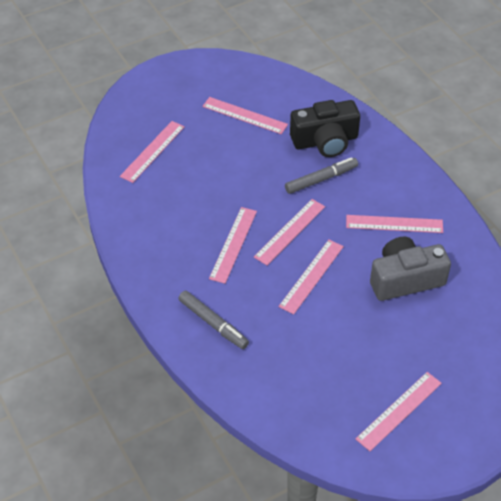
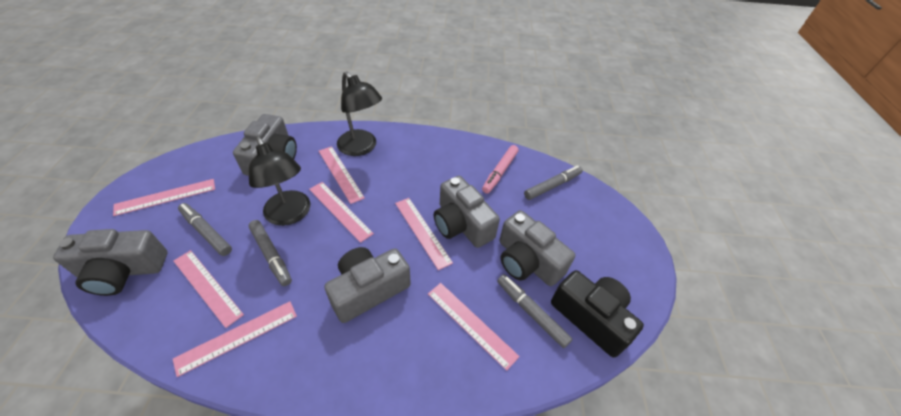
black lamp: 0 -> 2
grey camera: 1 -> 5
grey marker: 2 -> 4
pink marker: 0 -> 1

